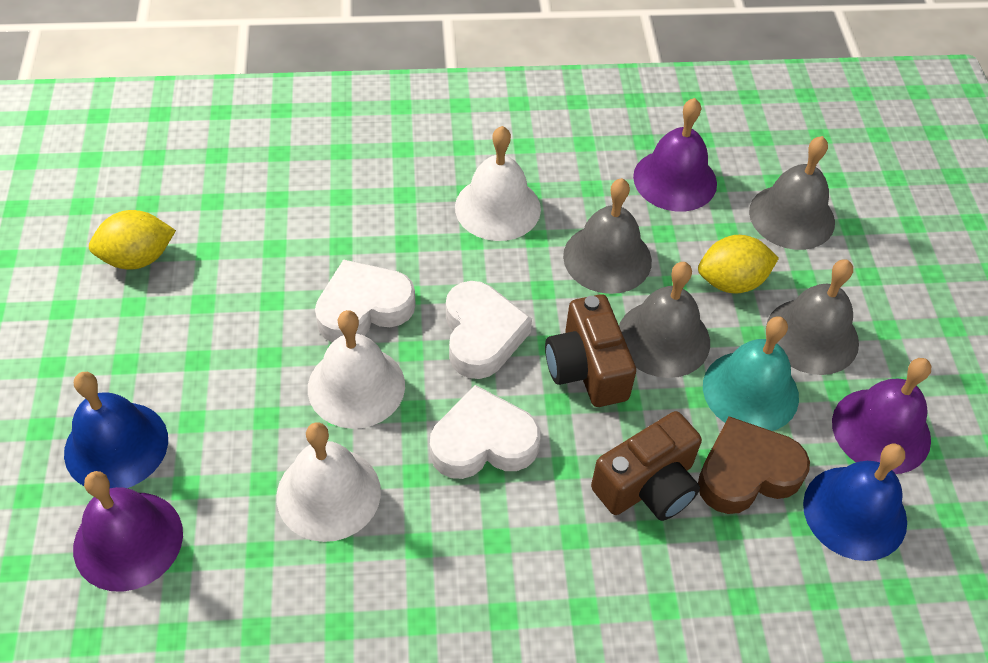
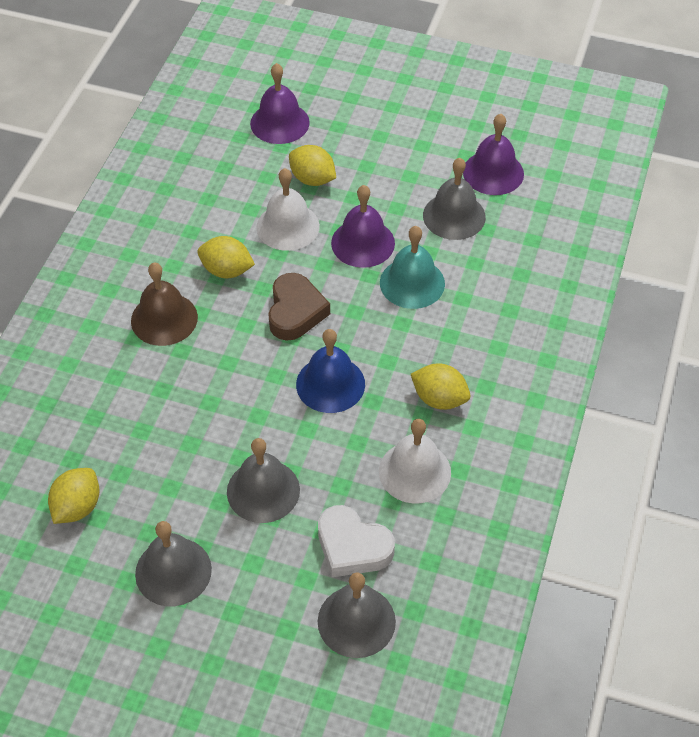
blue bell: 2 -> 1
brown bell: 0 -> 1
brown camera: 2 -> 0
white bell: 3 -> 2
white heart: 3 -> 1
yellow lemon: 2 -> 4

